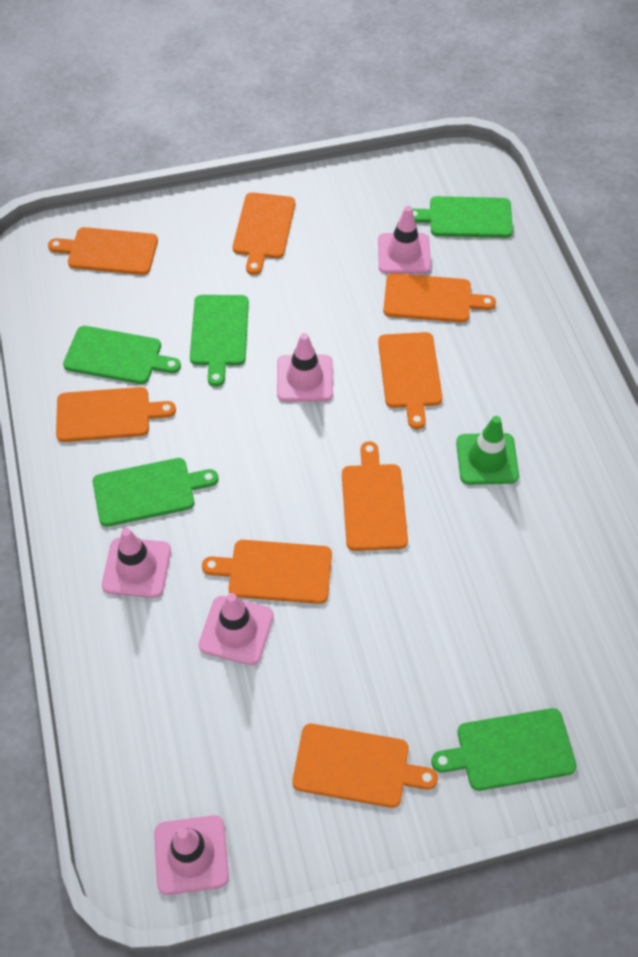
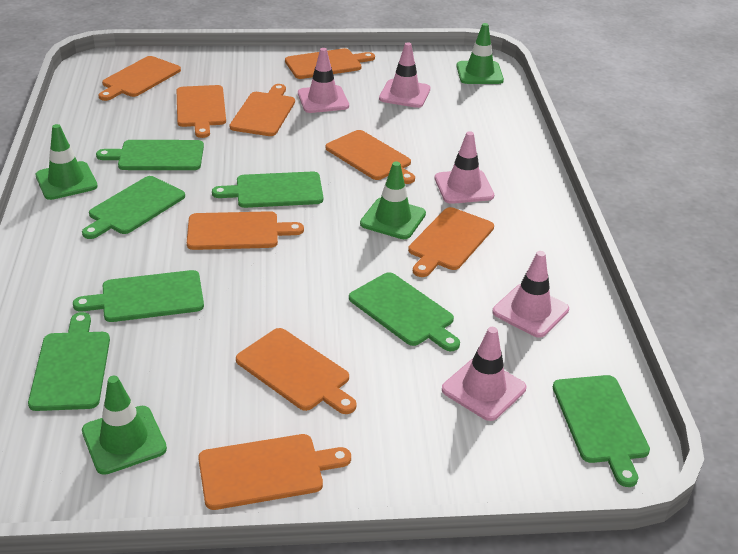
green cutting board: 5 -> 7
green traffic cone: 1 -> 4
orange cutting board: 8 -> 9

